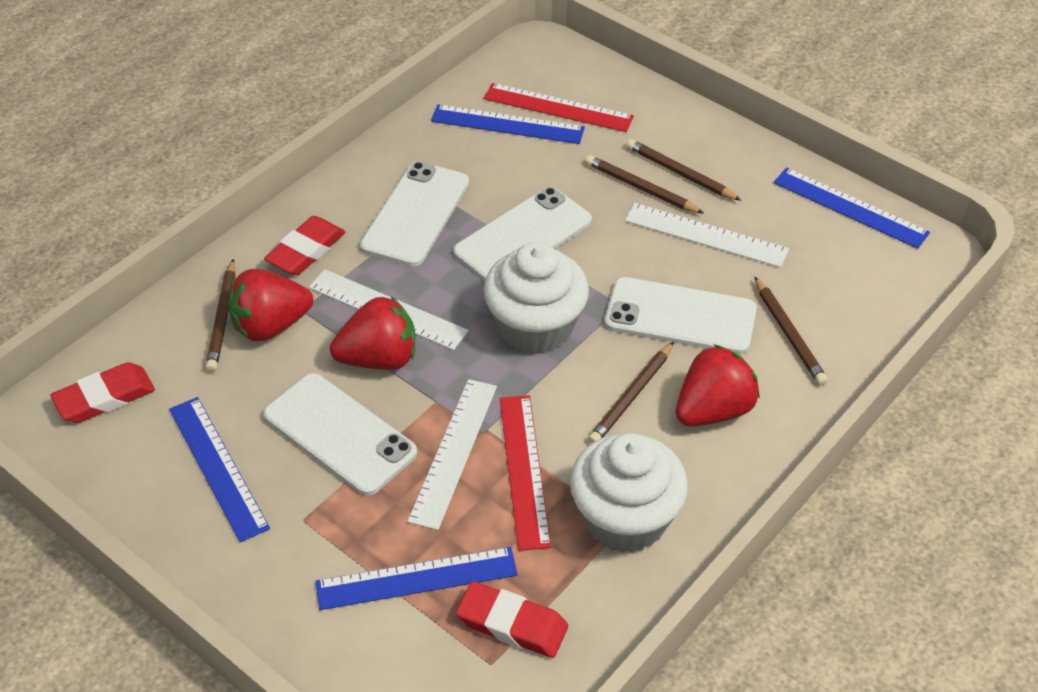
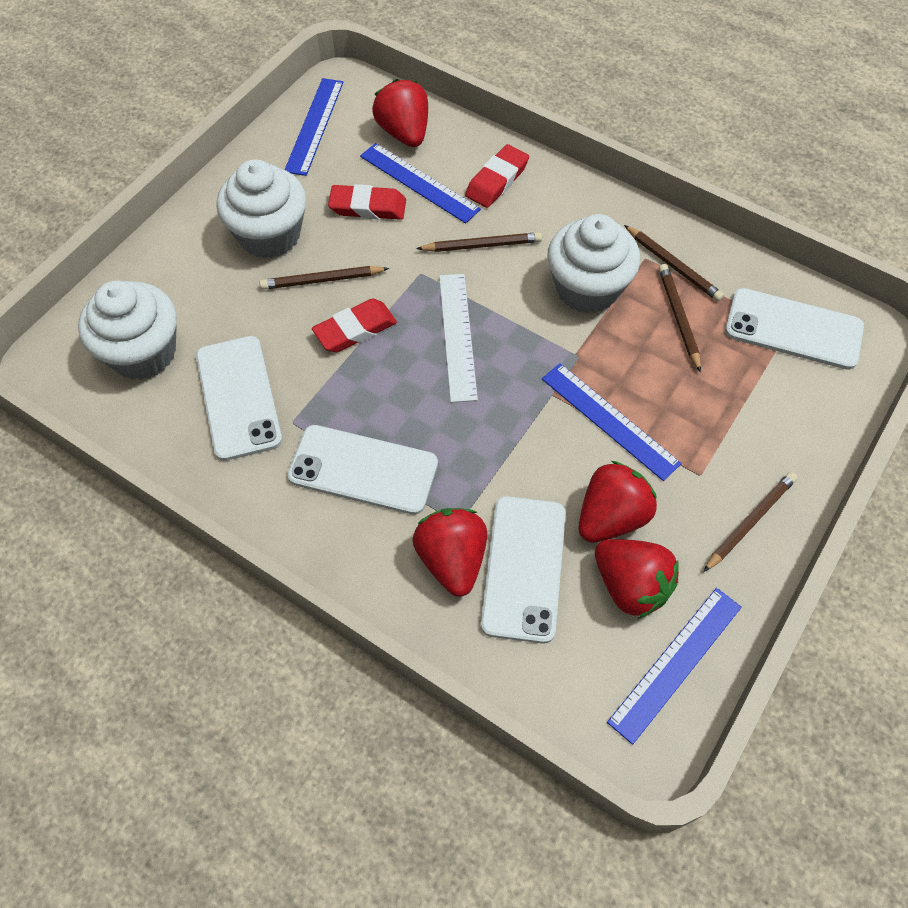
red ruler: 2 -> 0
red strawberry: 3 -> 4
white cupcake: 2 -> 3
white ruler: 3 -> 1

